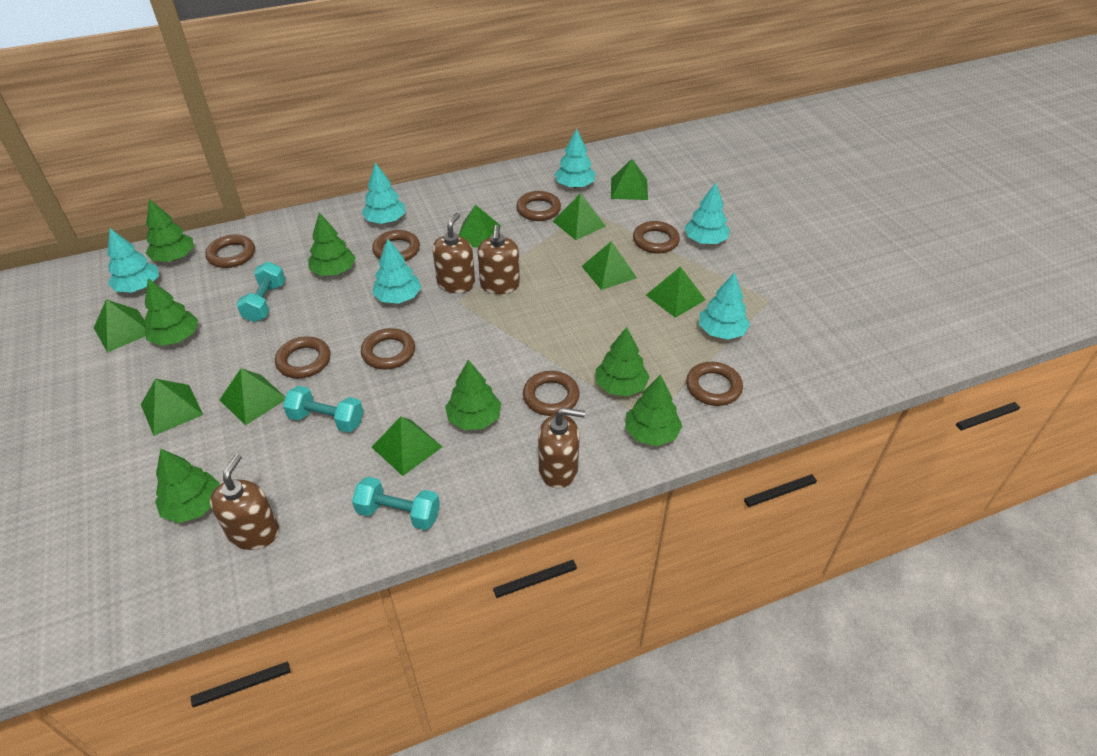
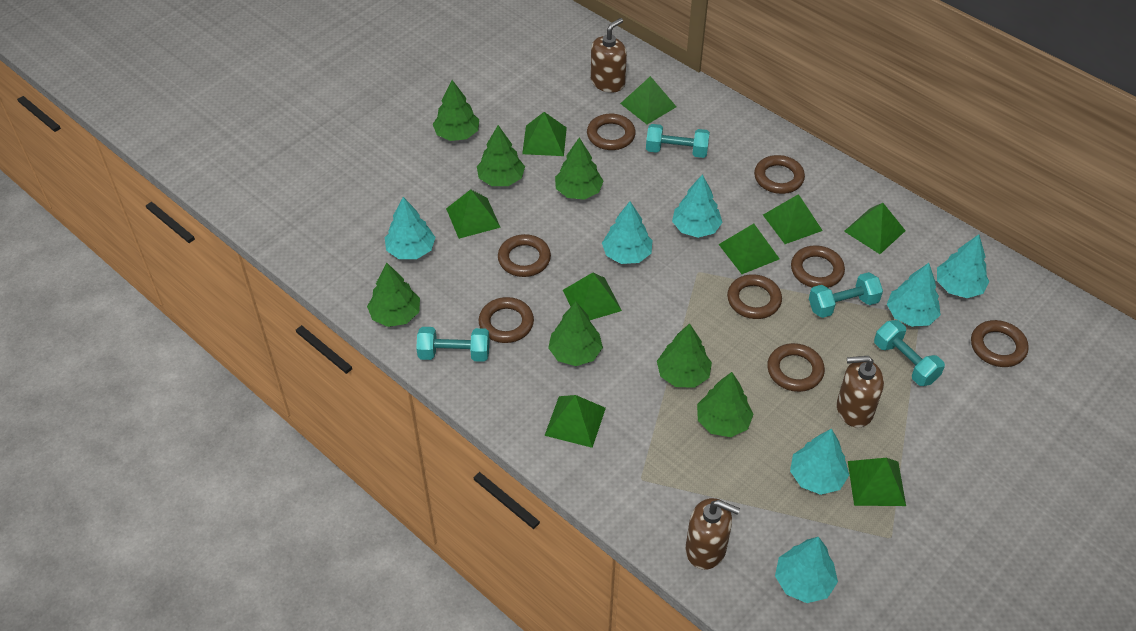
brown soap dispenser: 4 -> 3
turquoise dumbbell: 3 -> 4
turquoise tree: 6 -> 7

